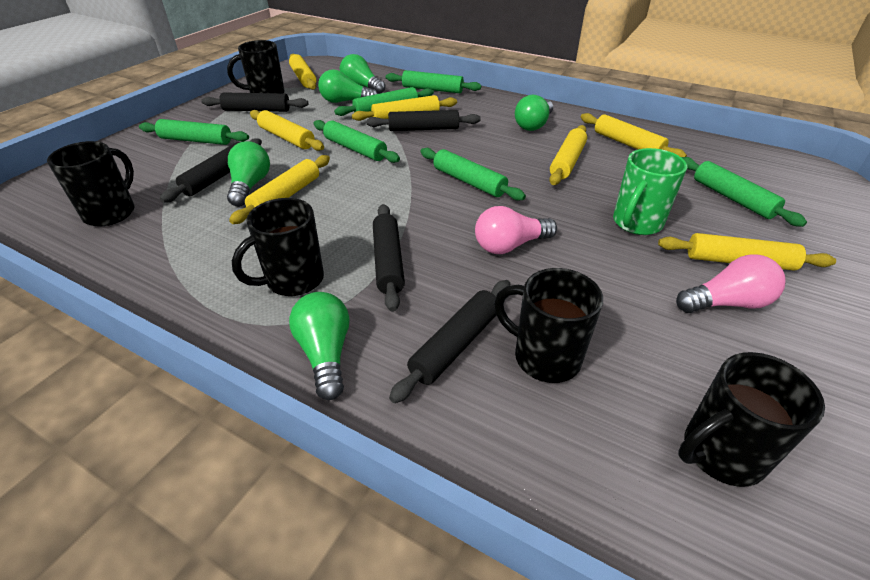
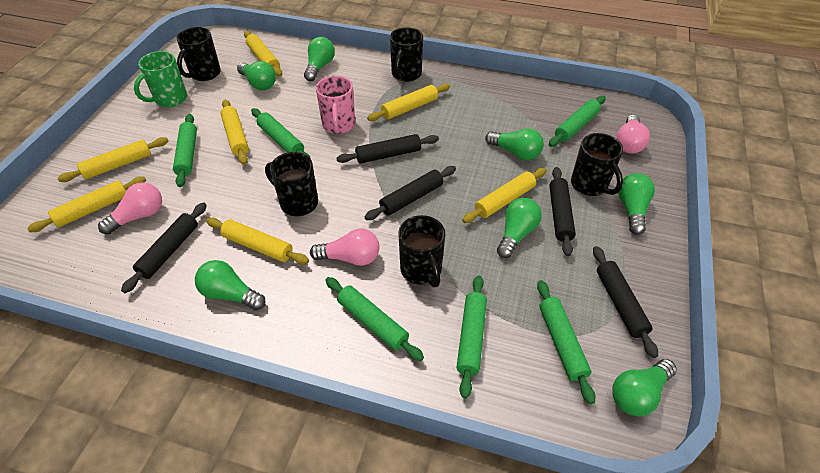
green light bulb: 5 -> 7
pink light bulb: 2 -> 3
pink mug: 0 -> 1

